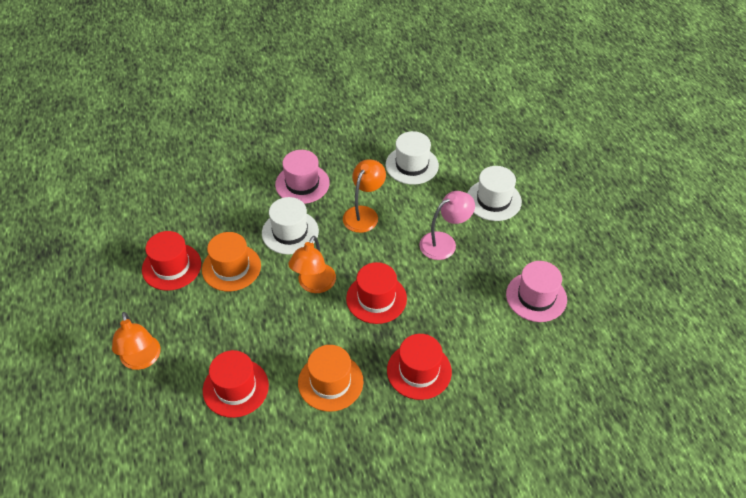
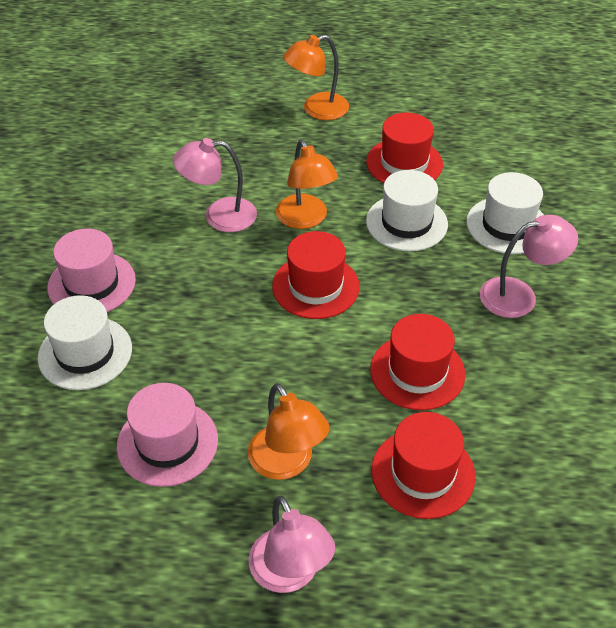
orange hat: 2 -> 0
pink lamp: 1 -> 3

